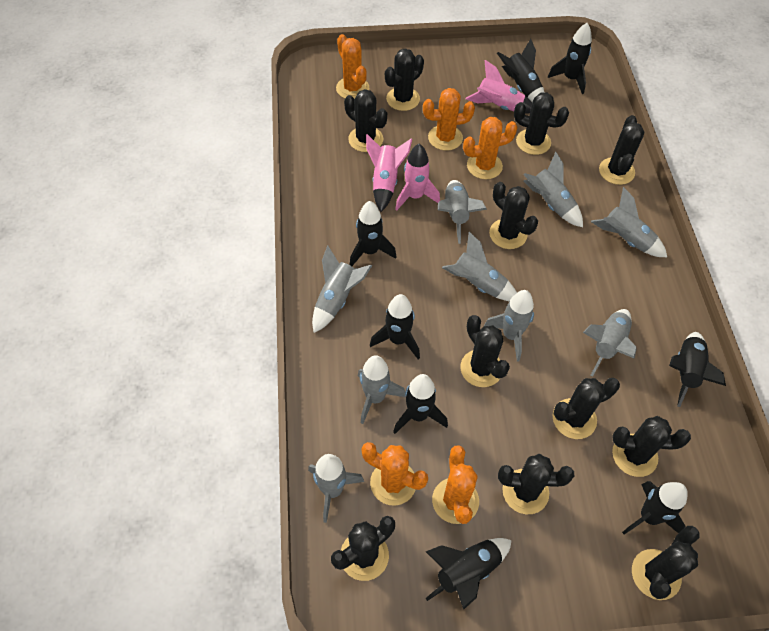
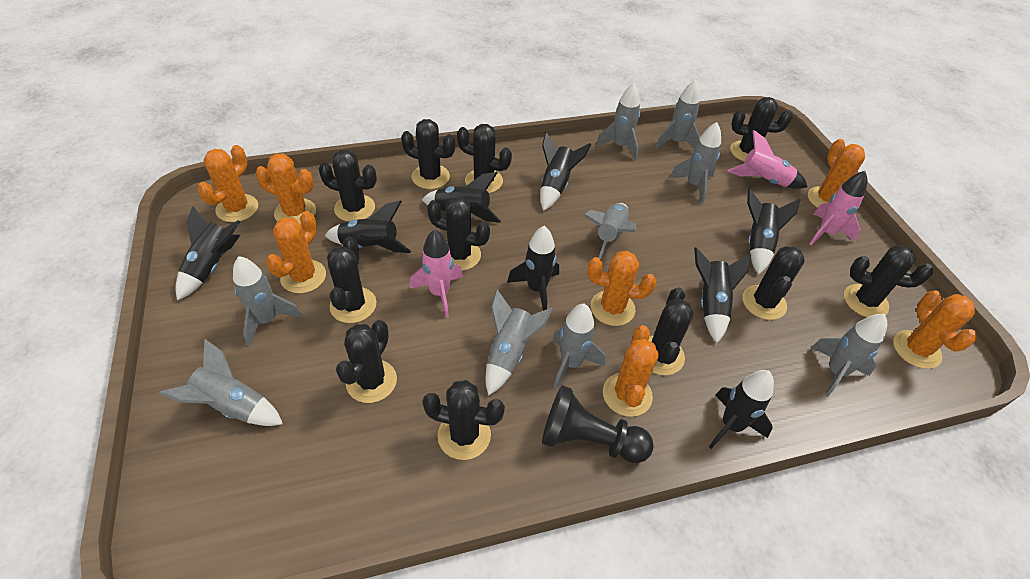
black pawn: 0 -> 1
orange cactus: 5 -> 7

